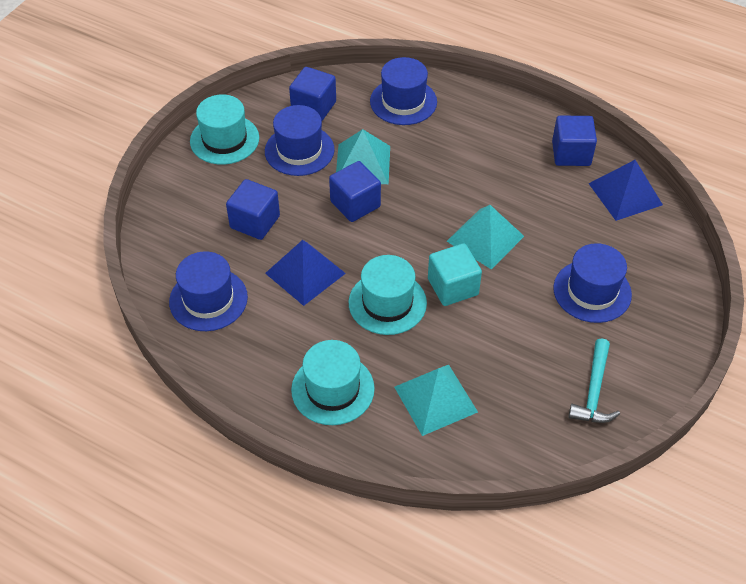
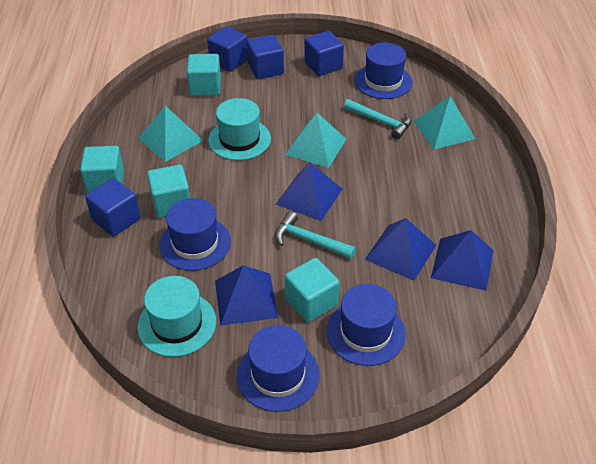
blue pyramid: 2 -> 4
turquoise cube: 1 -> 4
turquoise hammer: 1 -> 2
turquoise hat: 3 -> 2

